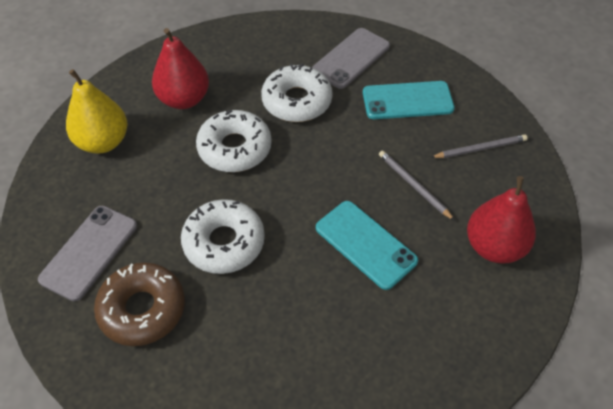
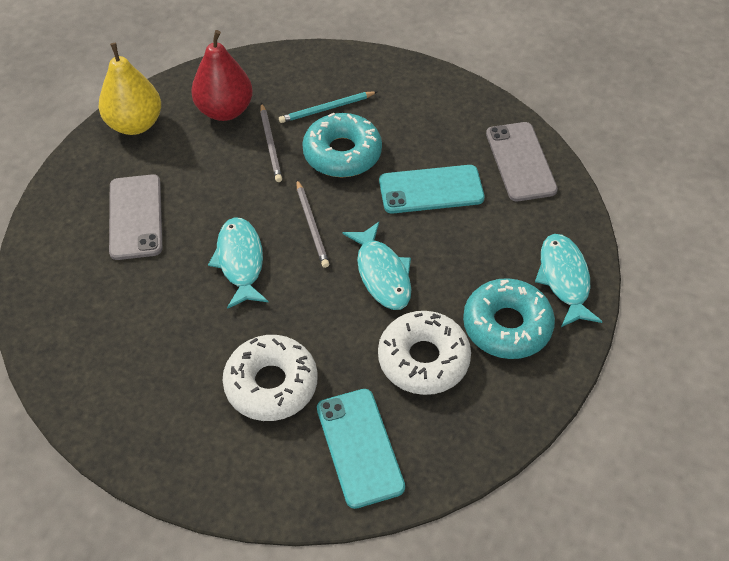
brown donut: 1 -> 0
red pear: 2 -> 1
turquoise donut: 0 -> 2
turquoise fish: 0 -> 3
turquoise pencil: 0 -> 1
white donut: 3 -> 2

